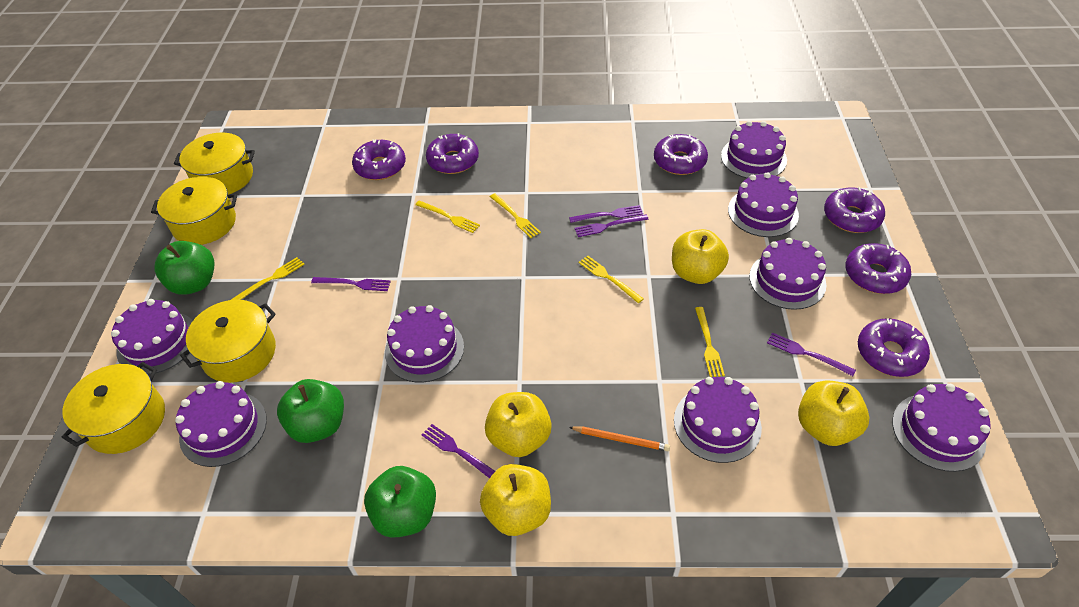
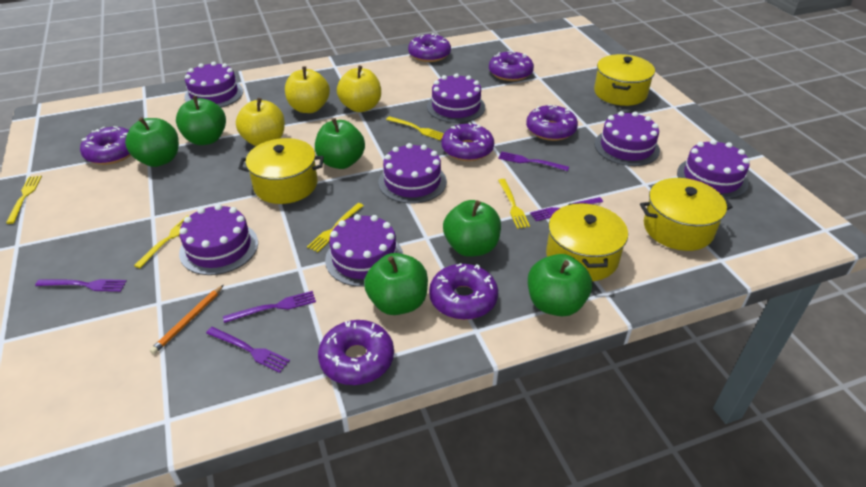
green apple: 3 -> 6
purple cake: 8 -> 7
purple donut: 6 -> 7
yellow apple: 4 -> 3

